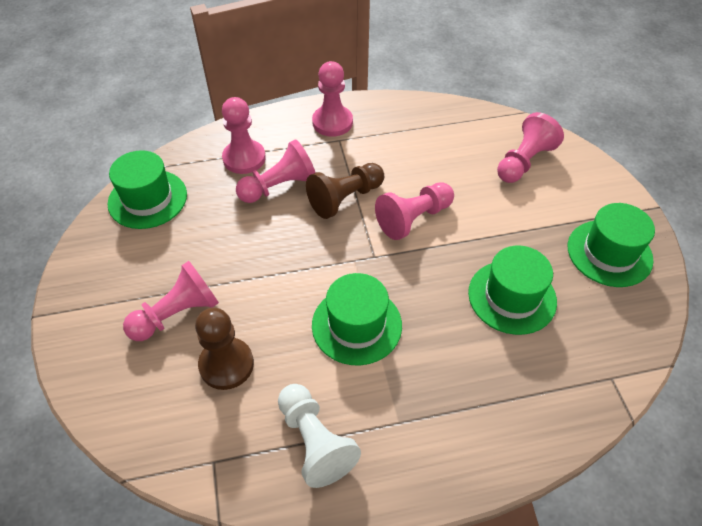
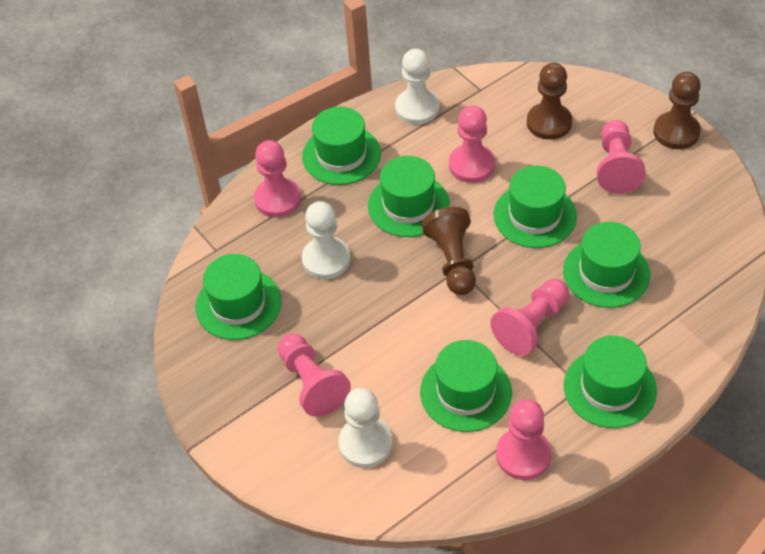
brown pawn: 2 -> 3
green hat: 4 -> 7
white pawn: 1 -> 3

